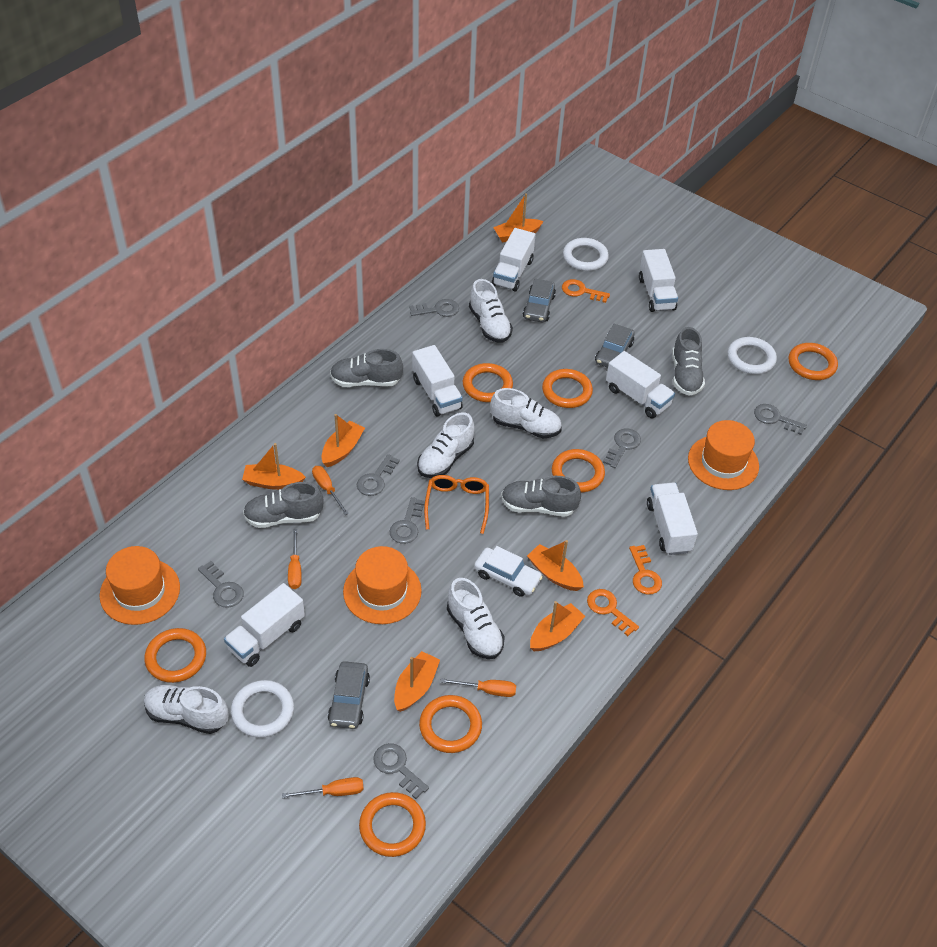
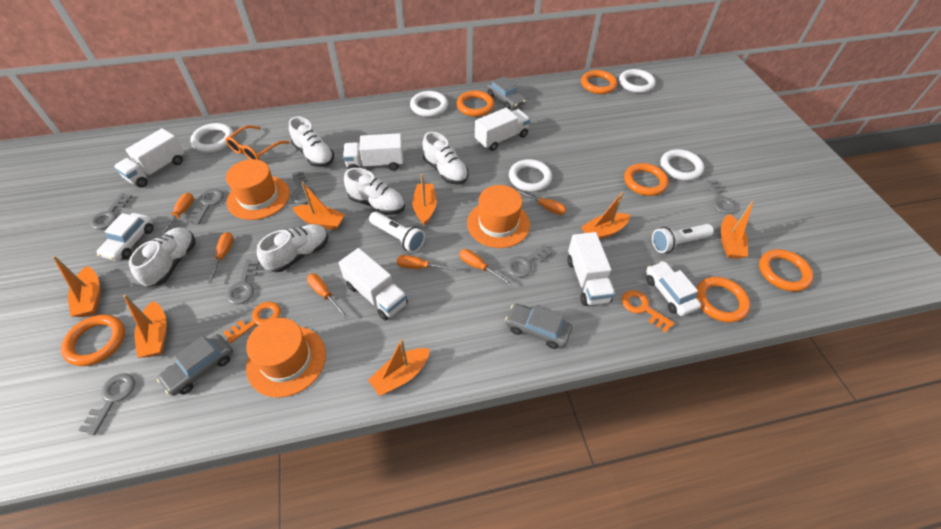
grey shoe: 4 -> 0
orange boat: 6 -> 7
orange key: 3 -> 2
orange ring: 7 -> 6
orange screwdriver: 4 -> 6
white car: 1 -> 2
white flashlight: 0 -> 2
white ring: 3 -> 5
white truck: 6 -> 5

